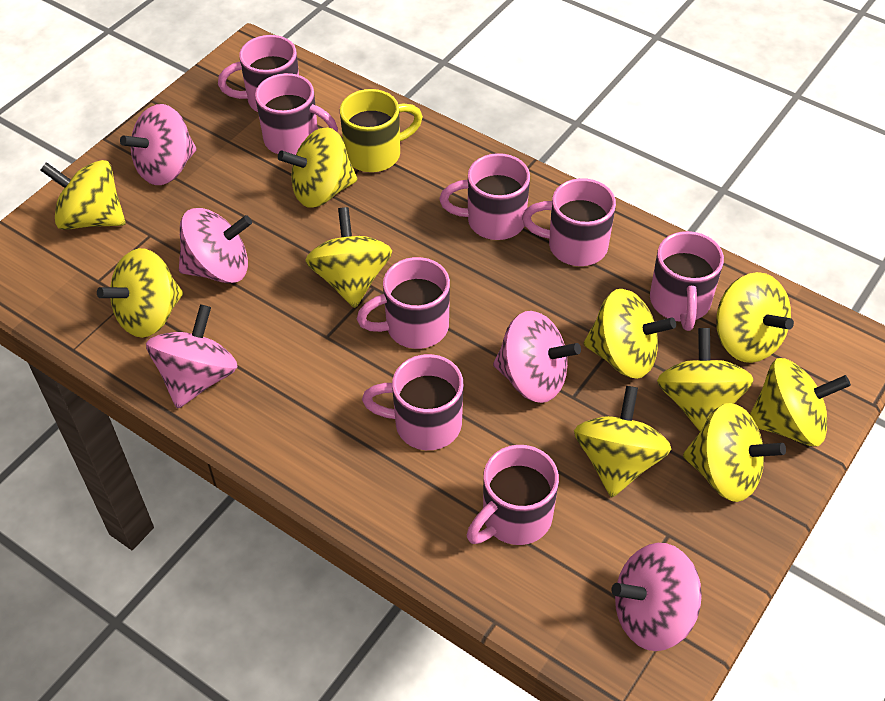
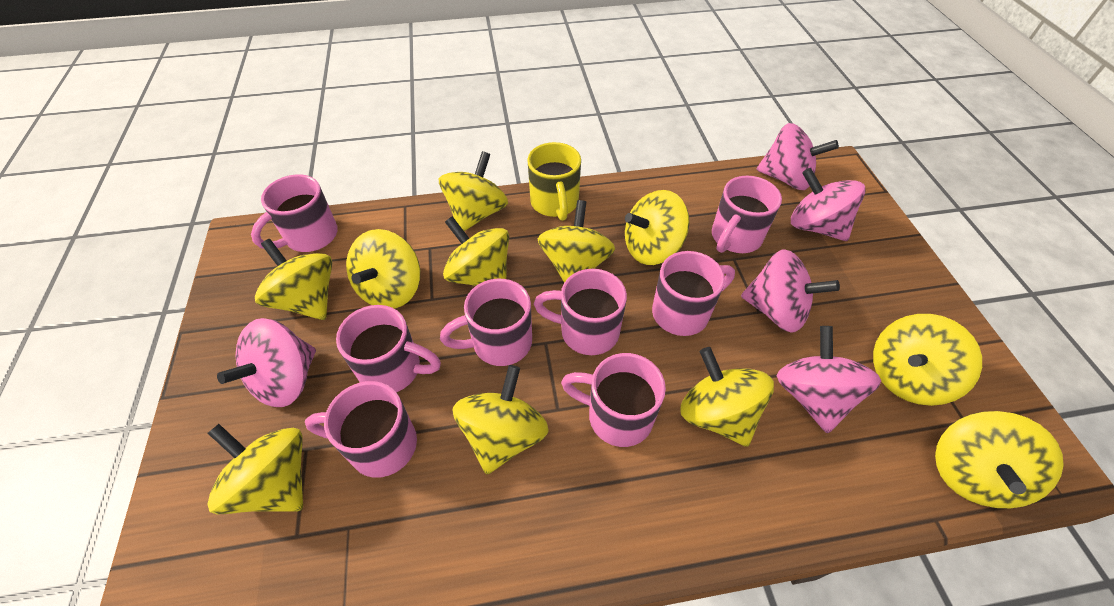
yellow spinning top: 10 -> 11

